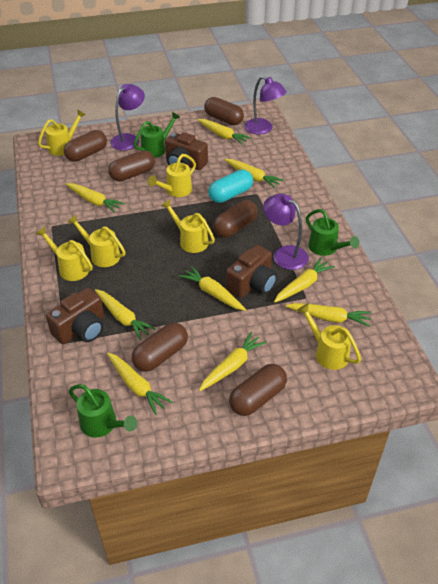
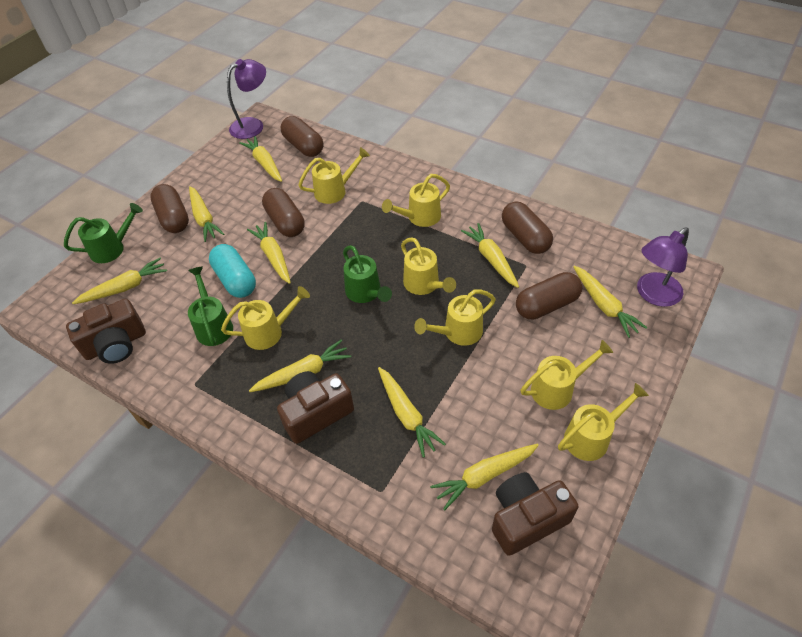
brown capsule: 6 -> 5
purple lamp: 3 -> 2
yellow watering can: 6 -> 7

